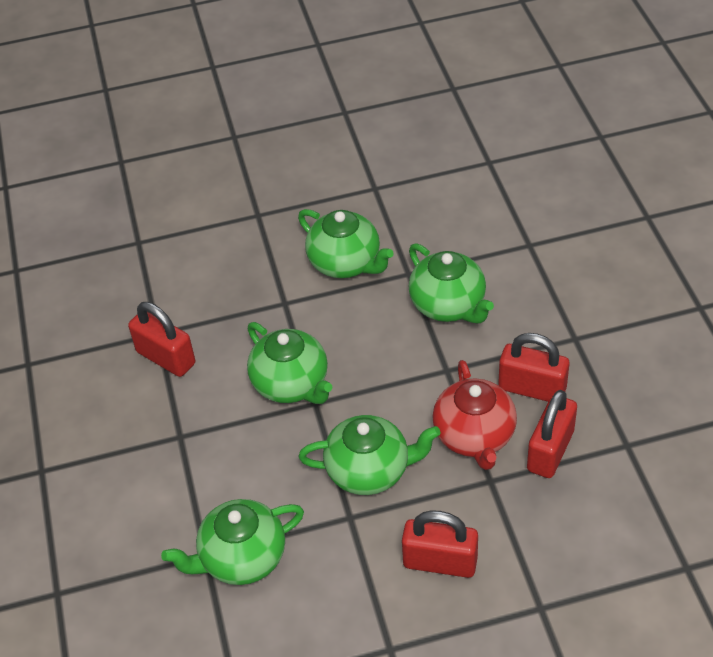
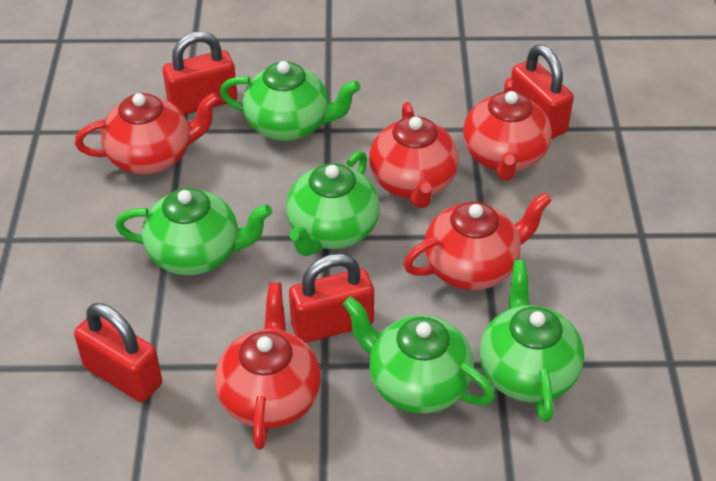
red teapot: 1 -> 5

